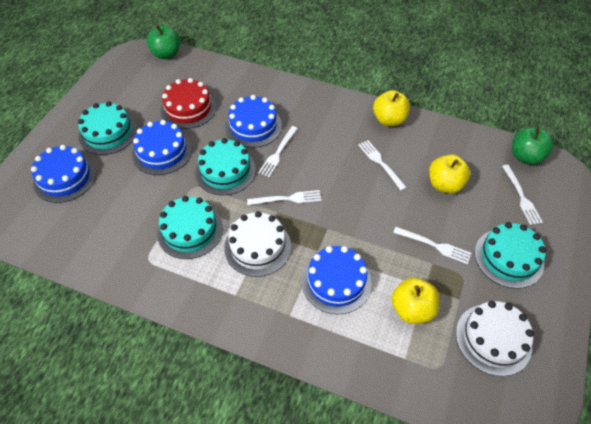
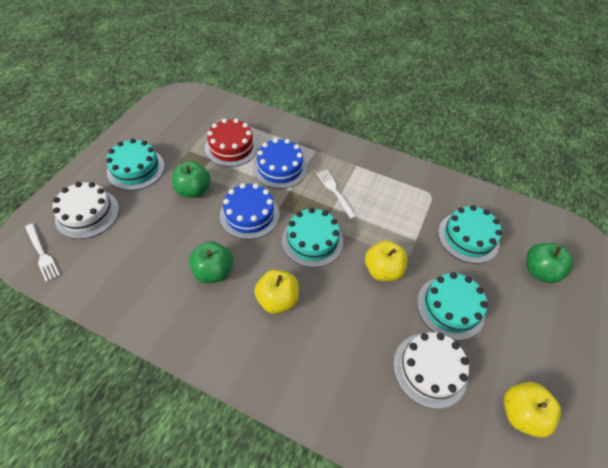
blue cake: 4 -> 2
green apple: 2 -> 3
white fork: 5 -> 2

